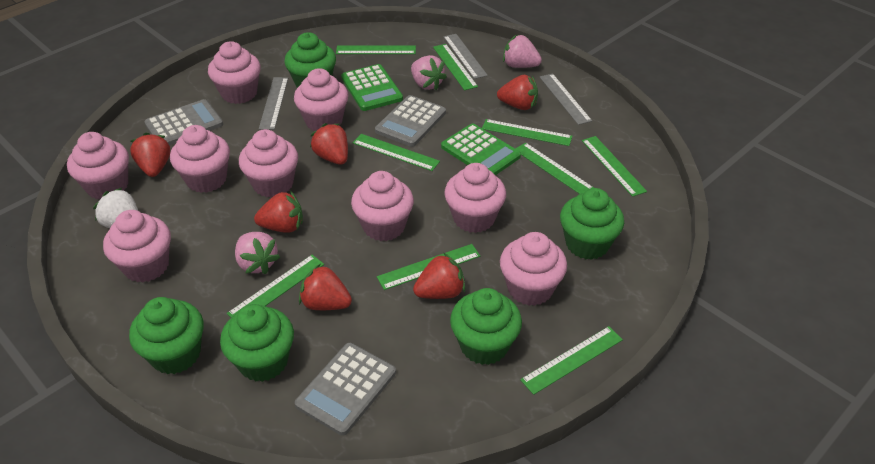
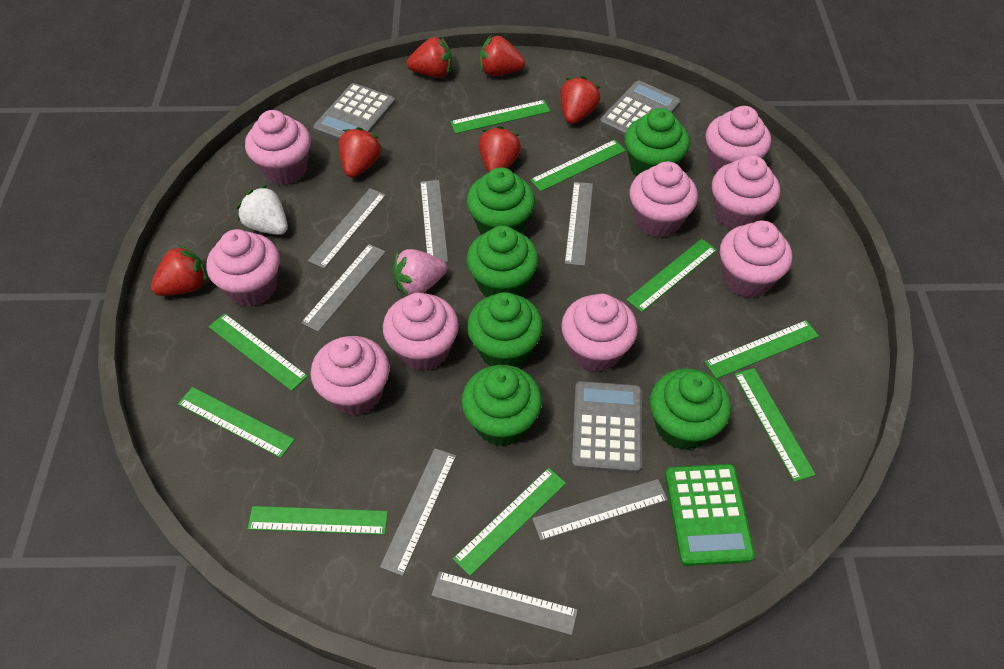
green calculator: 2 -> 1
green cupcake: 5 -> 6
grey ruler: 3 -> 7
pink strawberry: 3 -> 1

